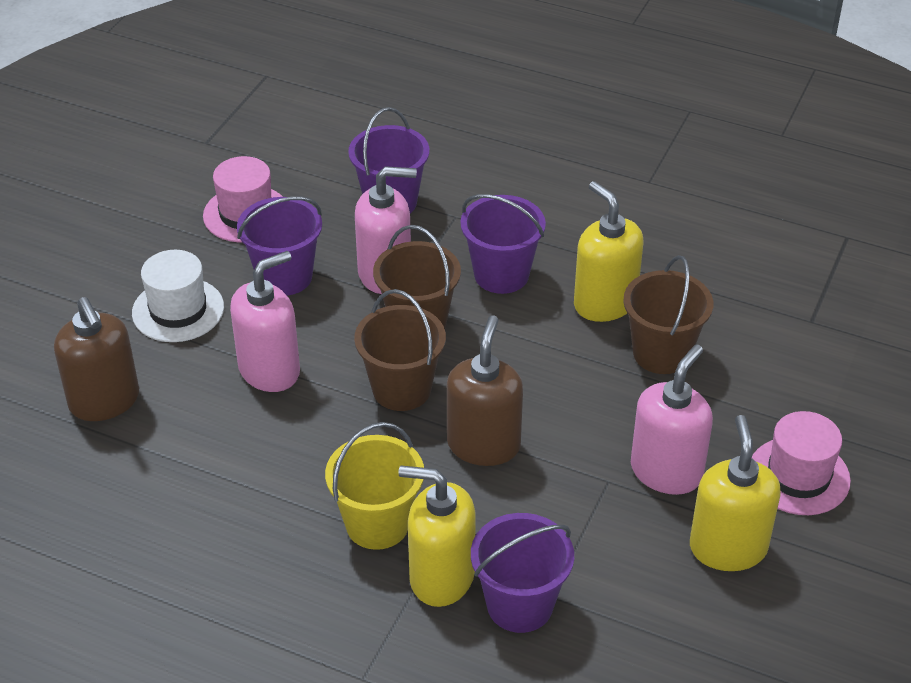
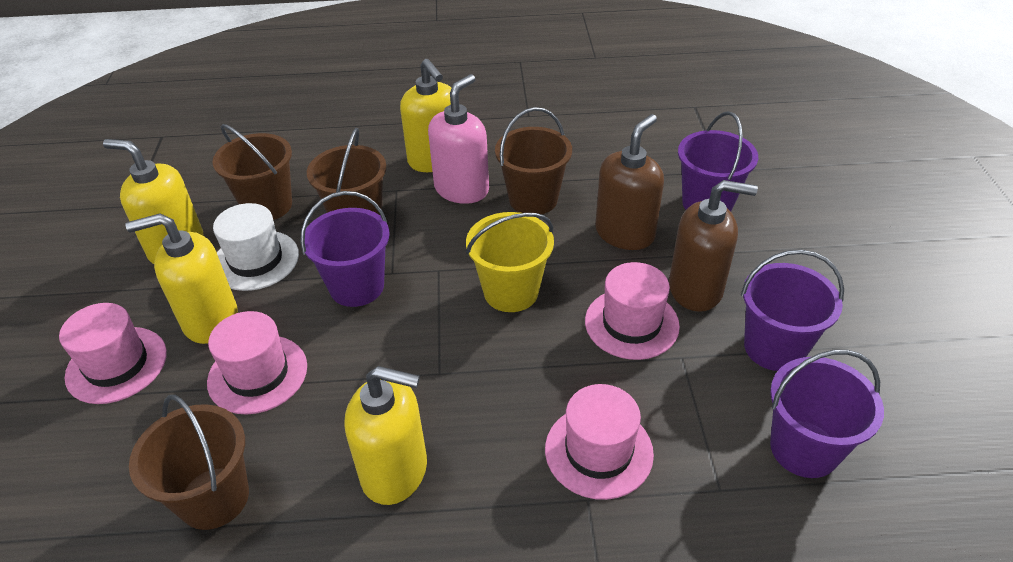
brown bucket: 3 -> 4
pink hat: 2 -> 4
pink soap dispenser: 3 -> 1
yellow soap dispenser: 3 -> 4

